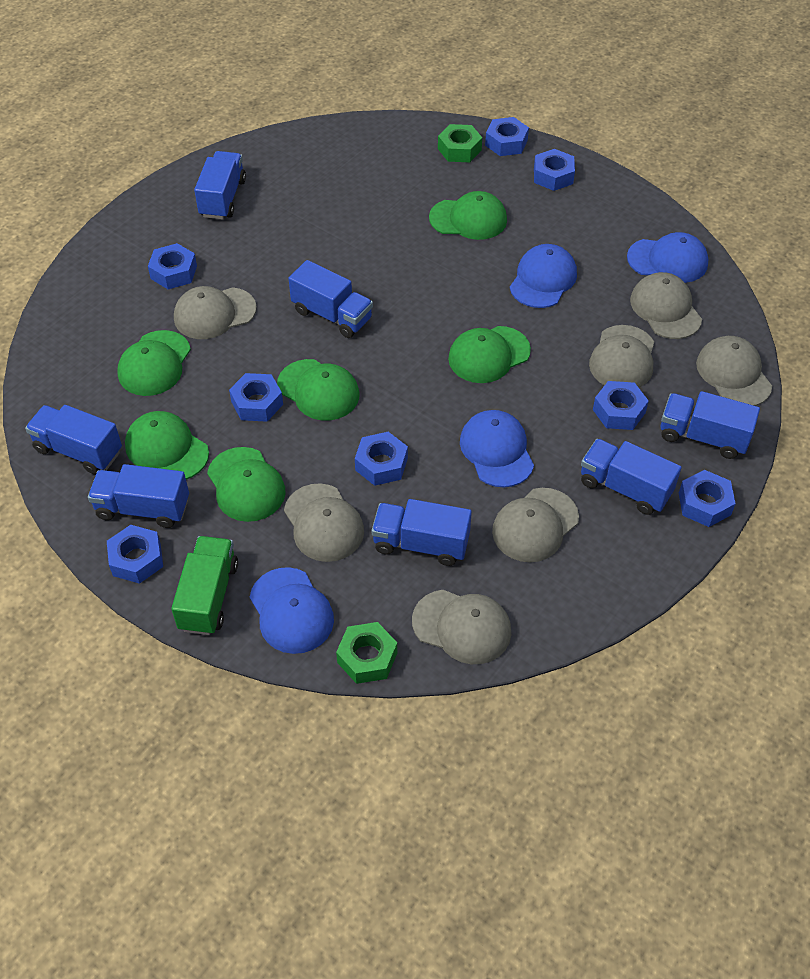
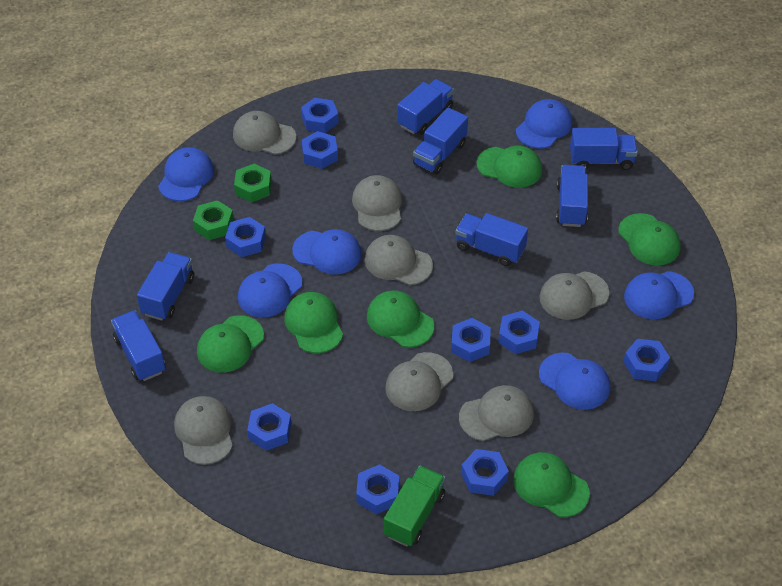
blue cap: 4 -> 6
blue nut: 8 -> 9

